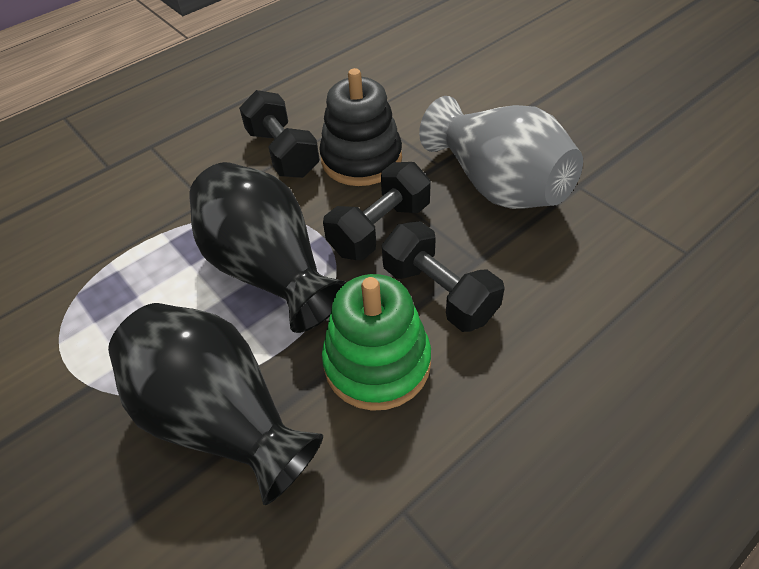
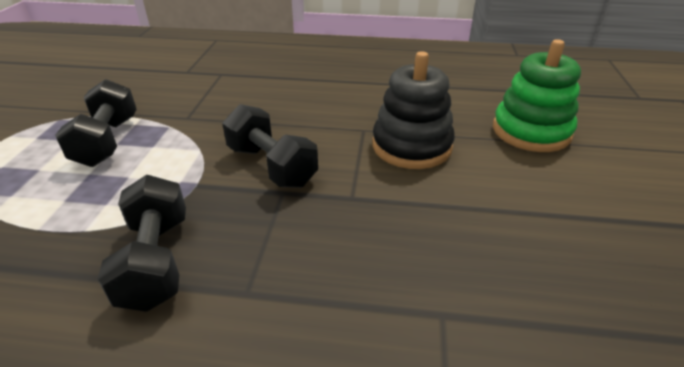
black vase: 2 -> 0
grey vase: 1 -> 0

